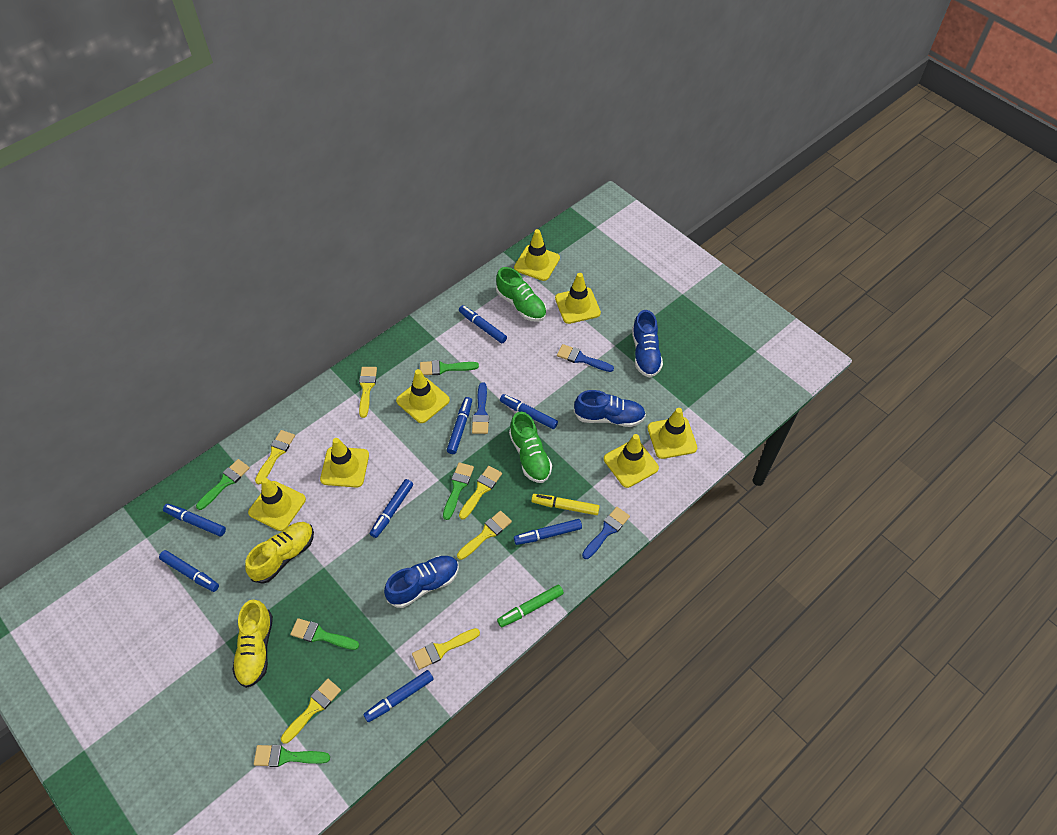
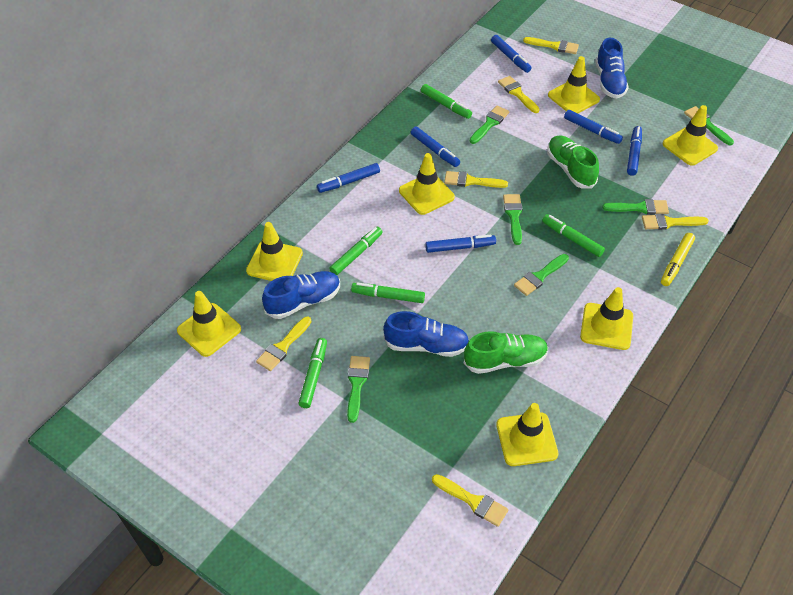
blue brush: 3 -> 0
blue marker: 8 -> 6
green brush: 5 -> 6
green marker: 1 -> 5
yellow shoe: 2 -> 0

